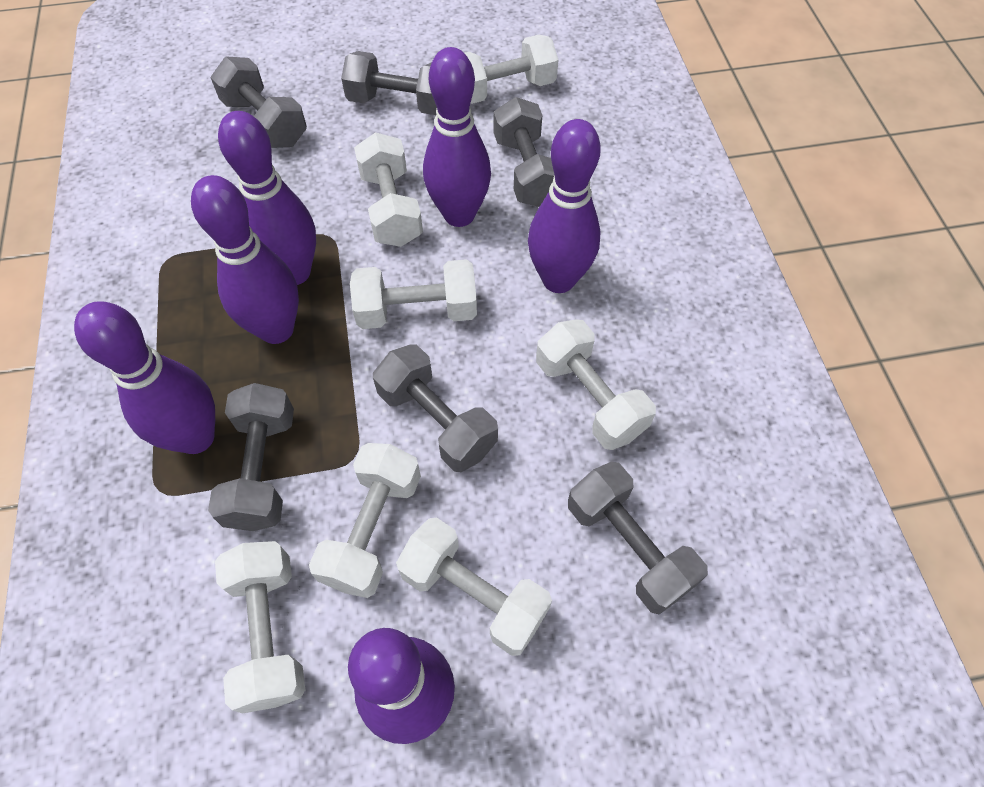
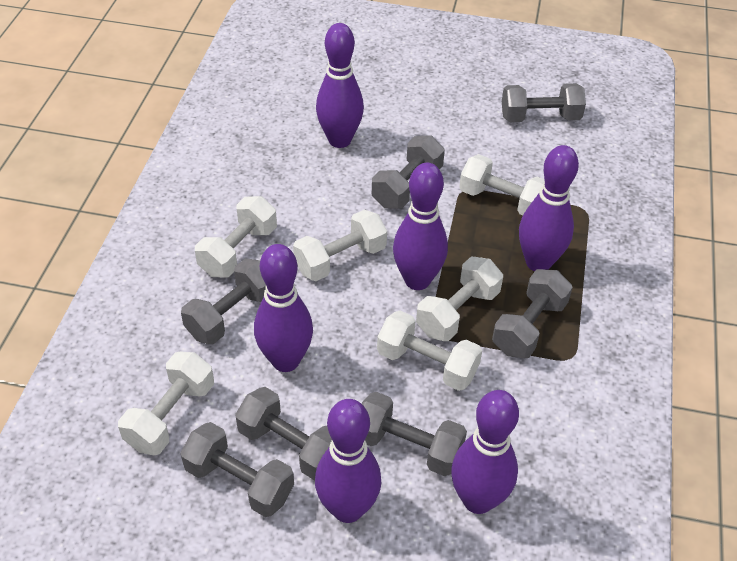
grey dumbbell: 6 -> 7
white dumbbell: 7 -> 6

